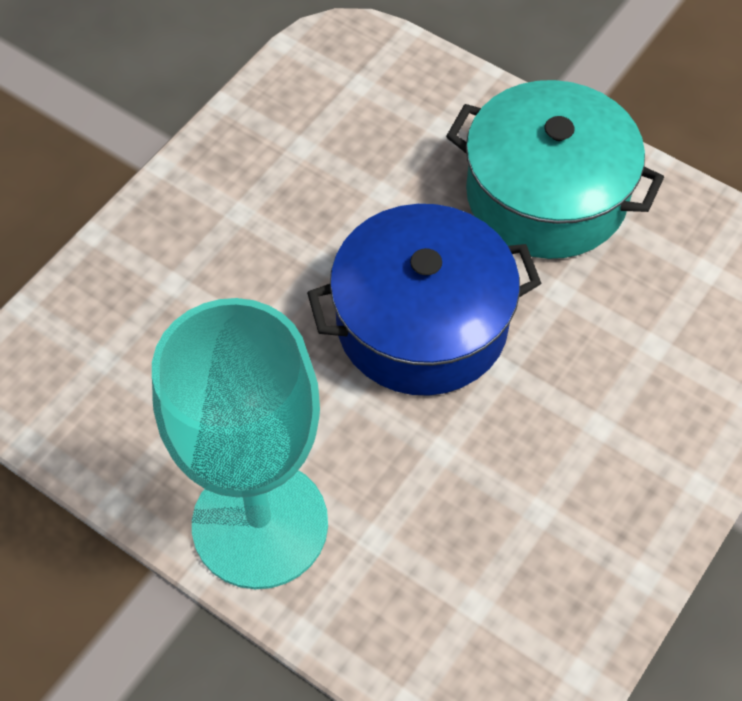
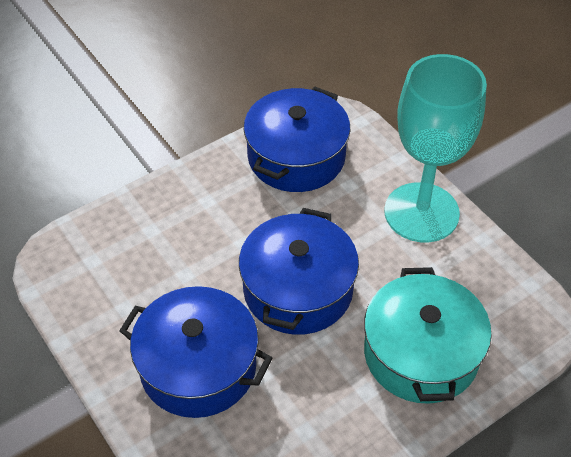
blue pot: 1 -> 3

